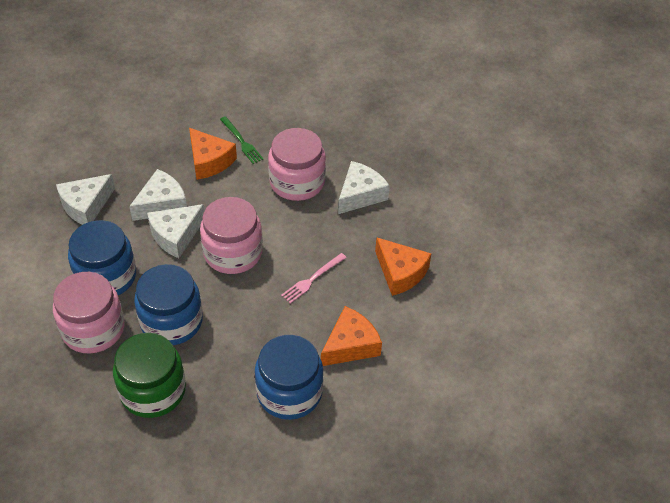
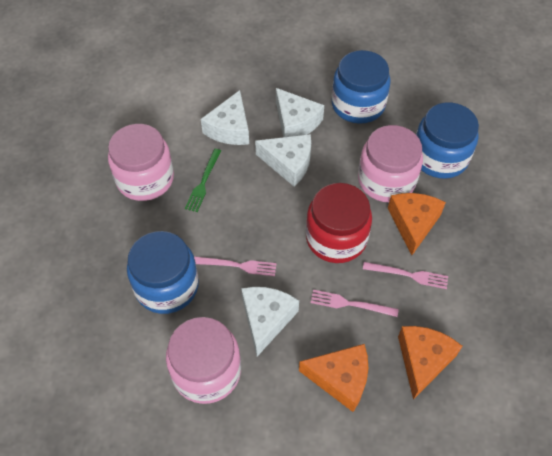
green jar: 1 -> 0
pink fork: 1 -> 3
red jar: 0 -> 1

